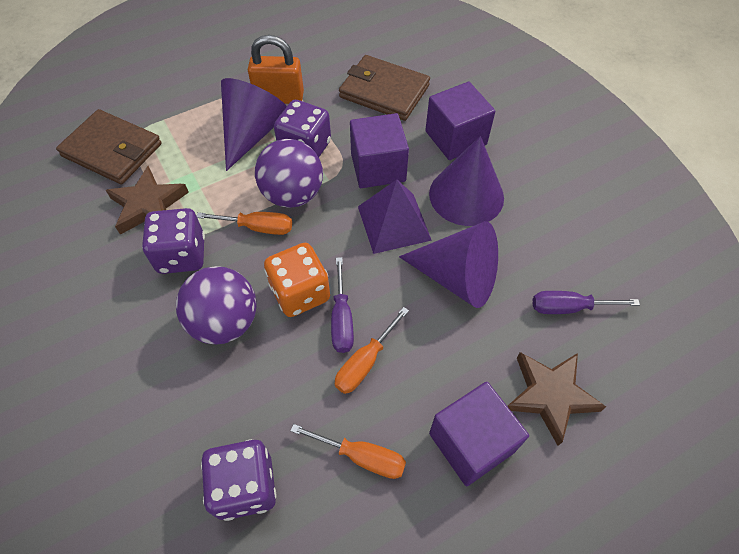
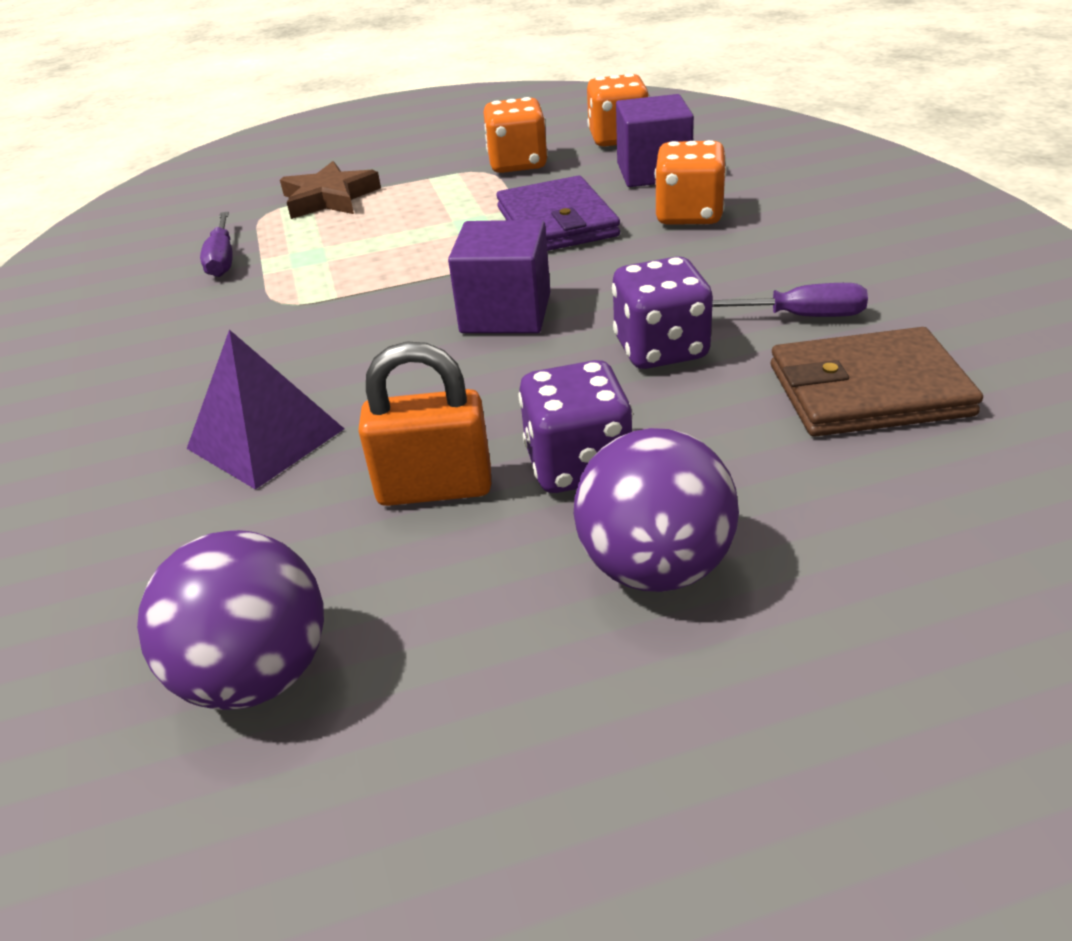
brown star: 2 -> 1
brown wallet: 2 -> 1
orange dice: 1 -> 3
orange screwdriver: 3 -> 0
purple cone: 3 -> 0
purple cube: 3 -> 2
purple dice: 3 -> 2
purple wallet: 0 -> 1

